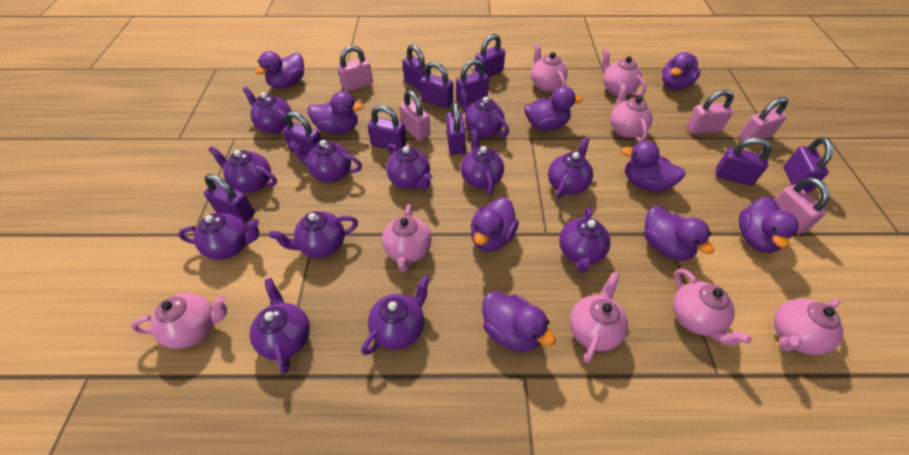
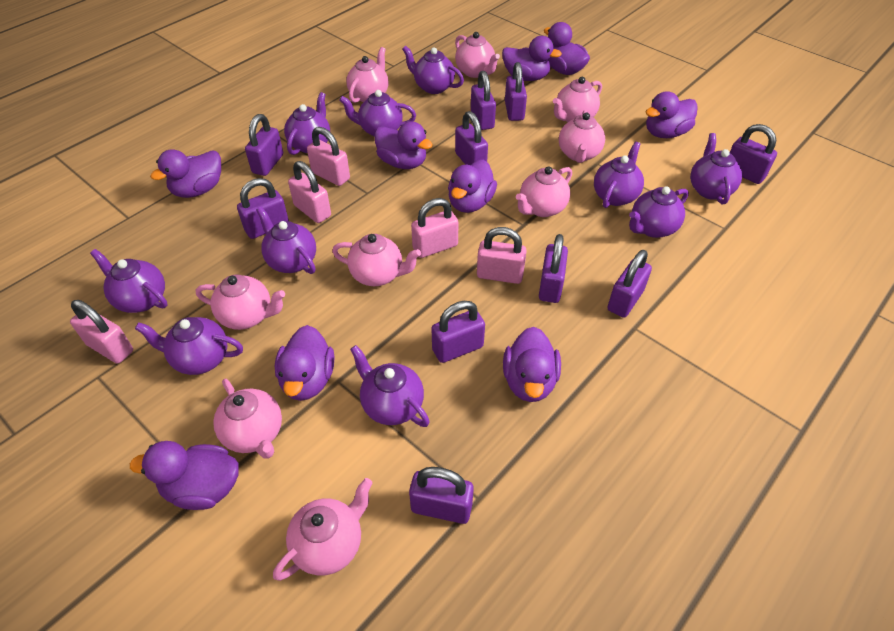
pink teapot: 8 -> 9
purple teapot: 12 -> 10

